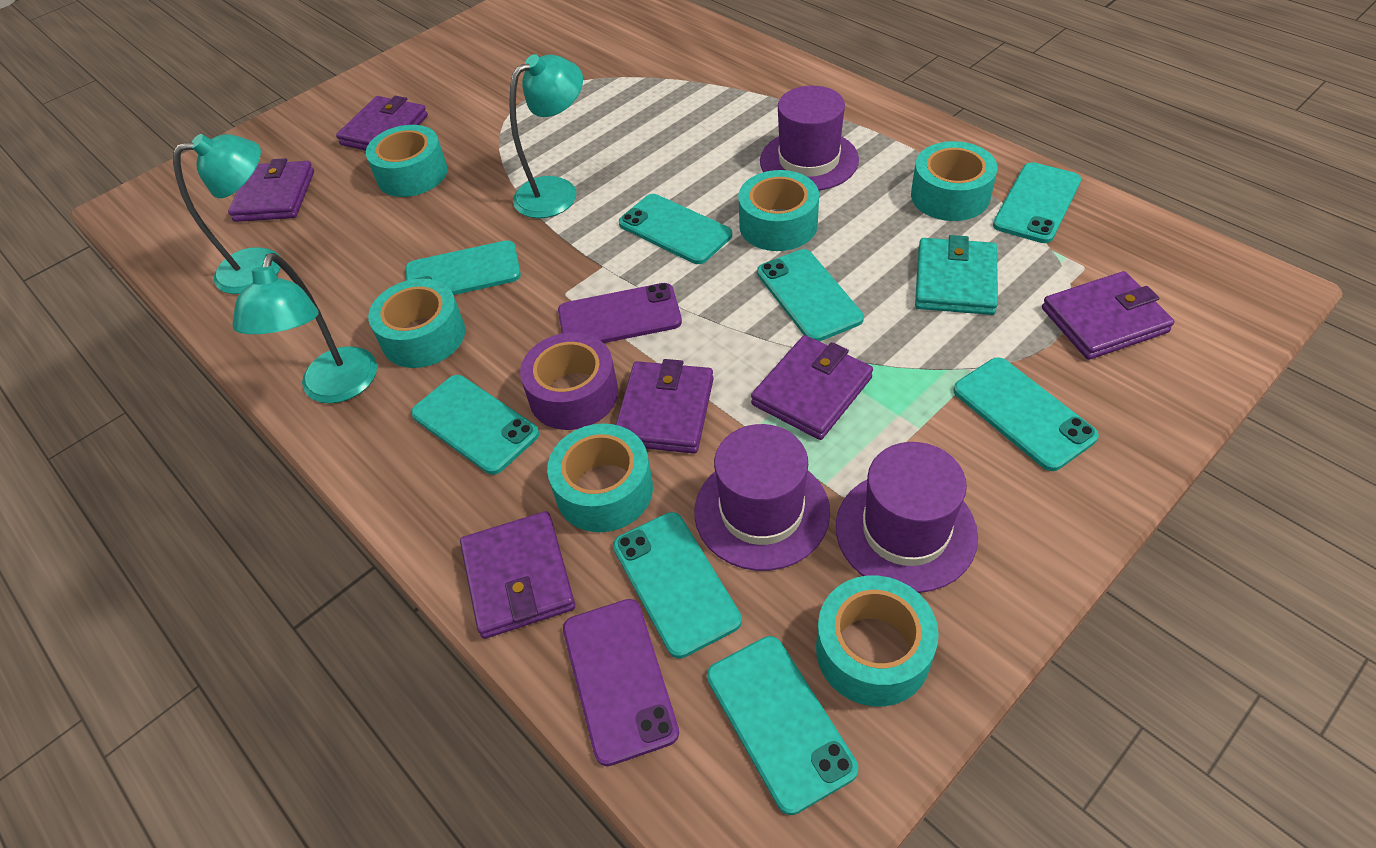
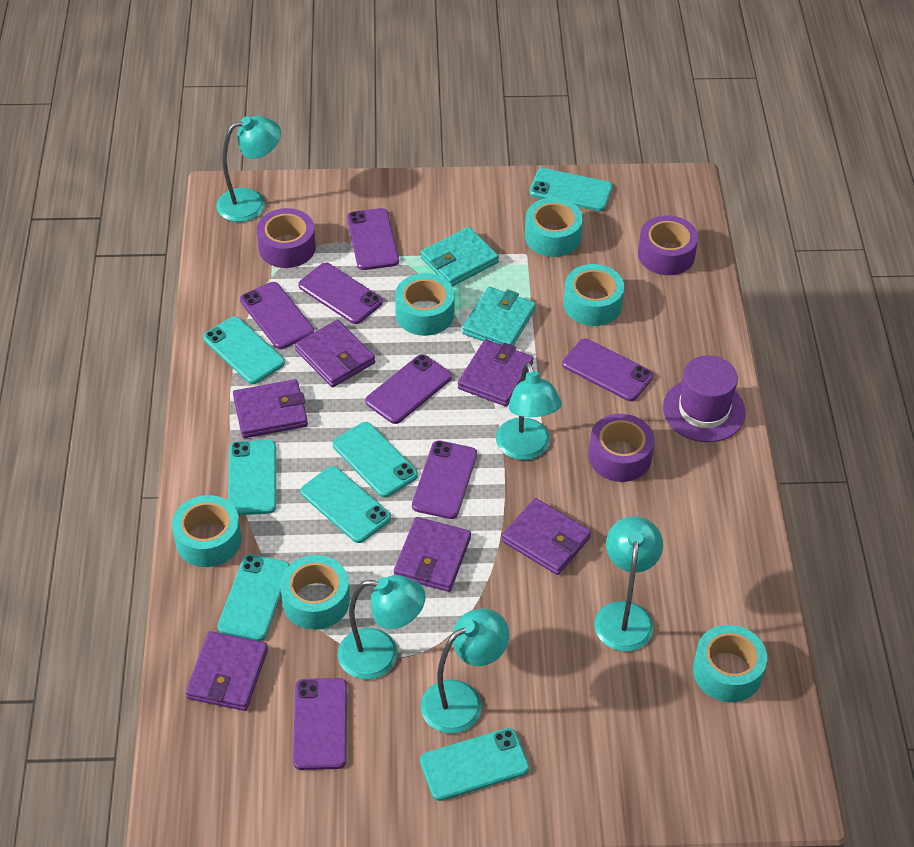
purple hat: 3 -> 1
purple phone: 2 -> 7
purple tape: 1 -> 3
turquoise lamp: 3 -> 5
turquoise phone: 8 -> 7
turquoise wallet: 1 -> 2

